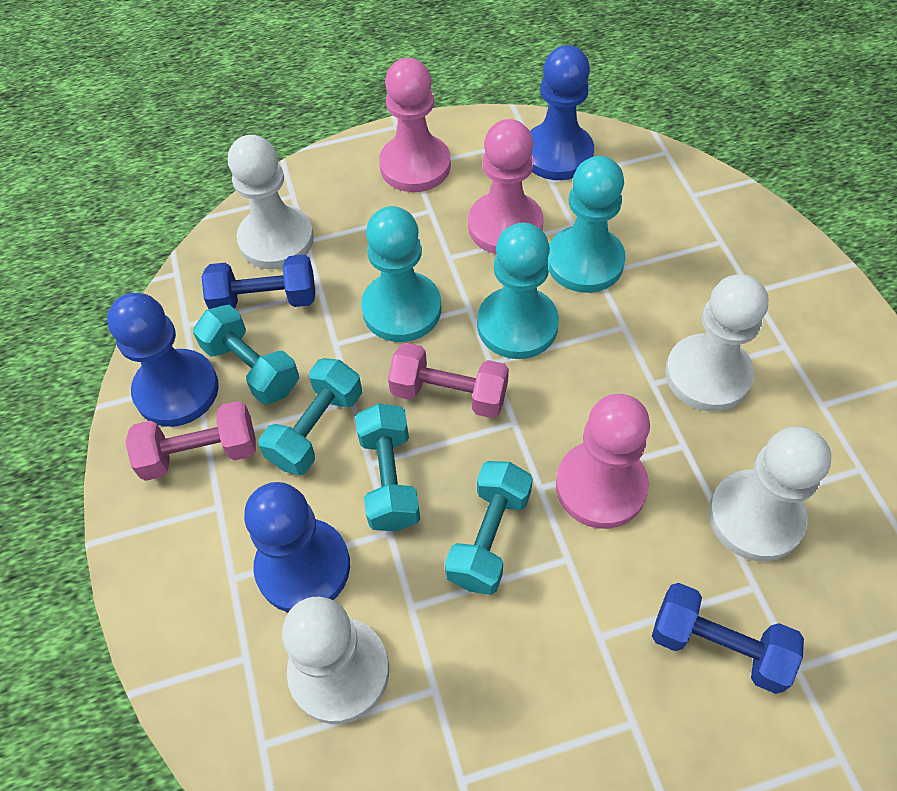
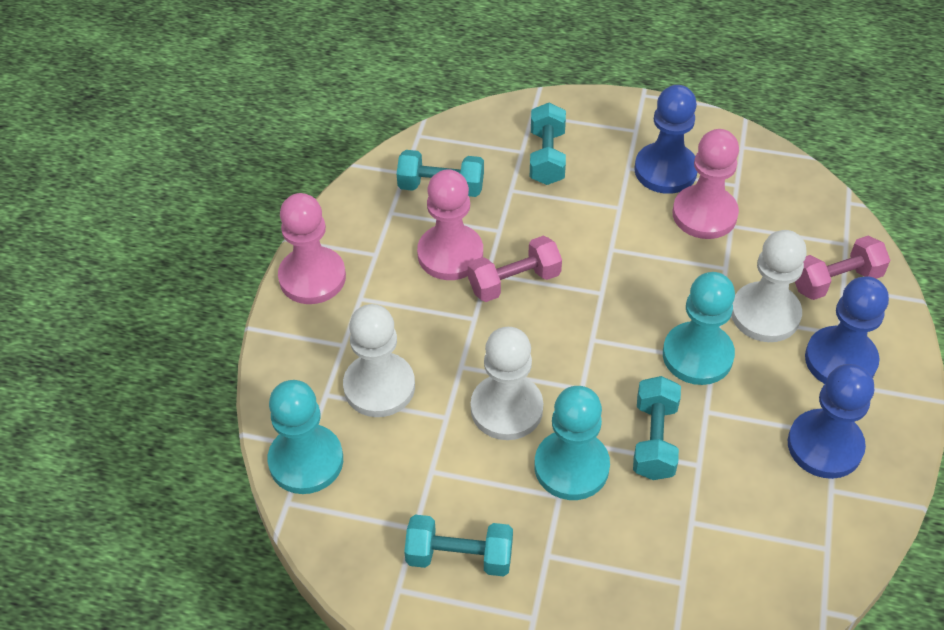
blue dumbbell: 2 -> 0
white pawn: 4 -> 3

